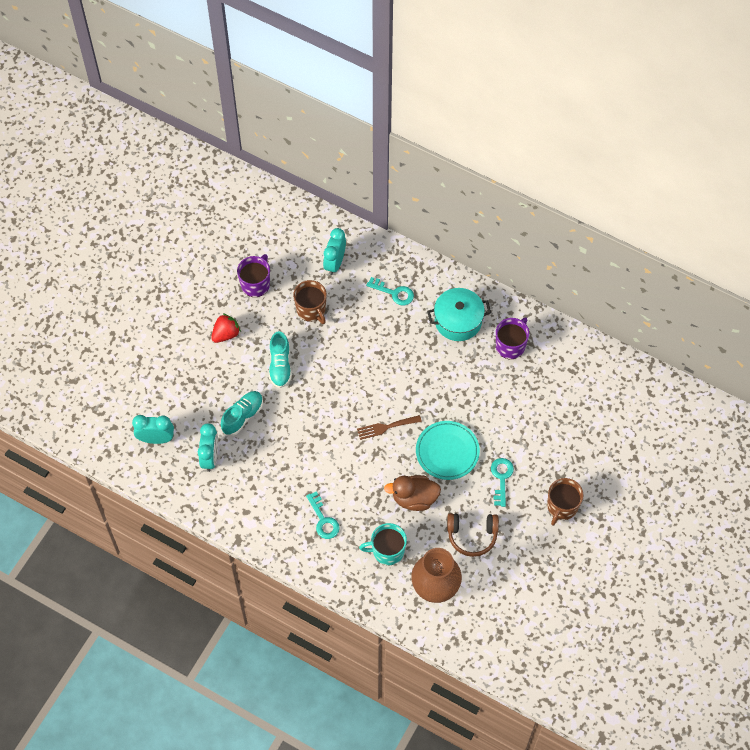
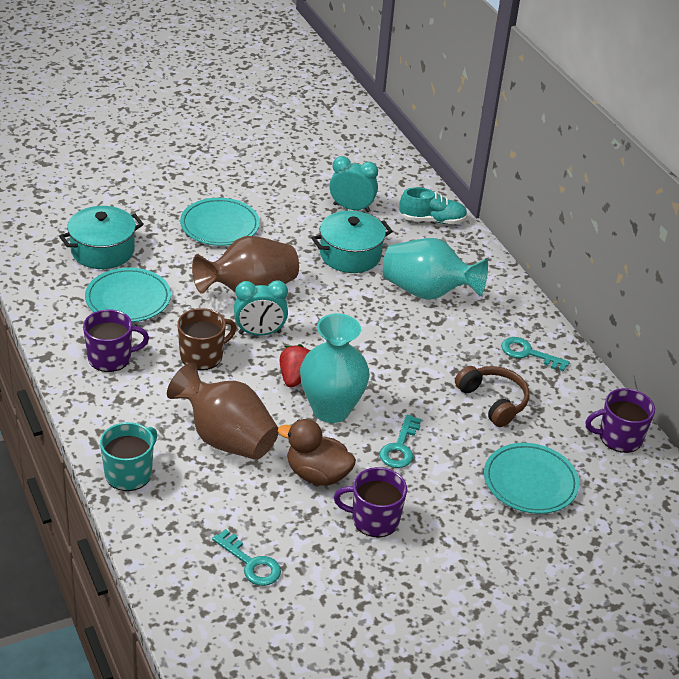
brown fork: 1 -> 0
brown mug: 2 -> 1
brown vase: 1 -> 2
purple mug: 2 -> 3
turquoise clock: 3 -> 2
turquoise plate: 1 -> 3
turquoise pot: 1 -> 2
turquoise shoe: 2 -> 1
turquoise vase: 0 -> 2

